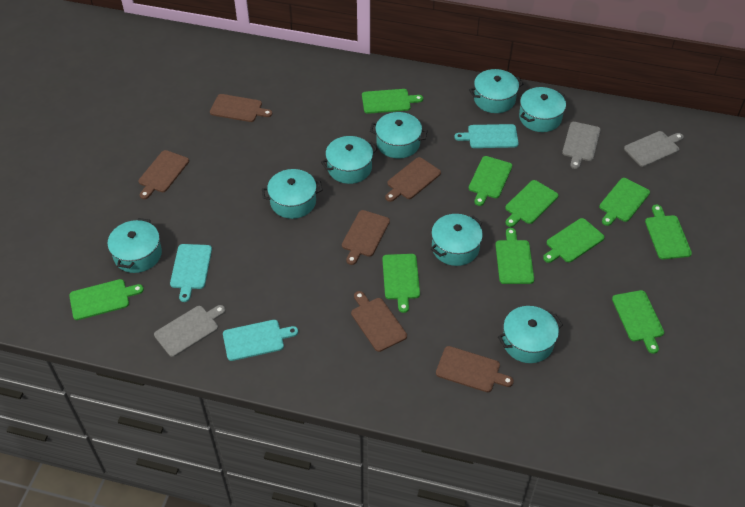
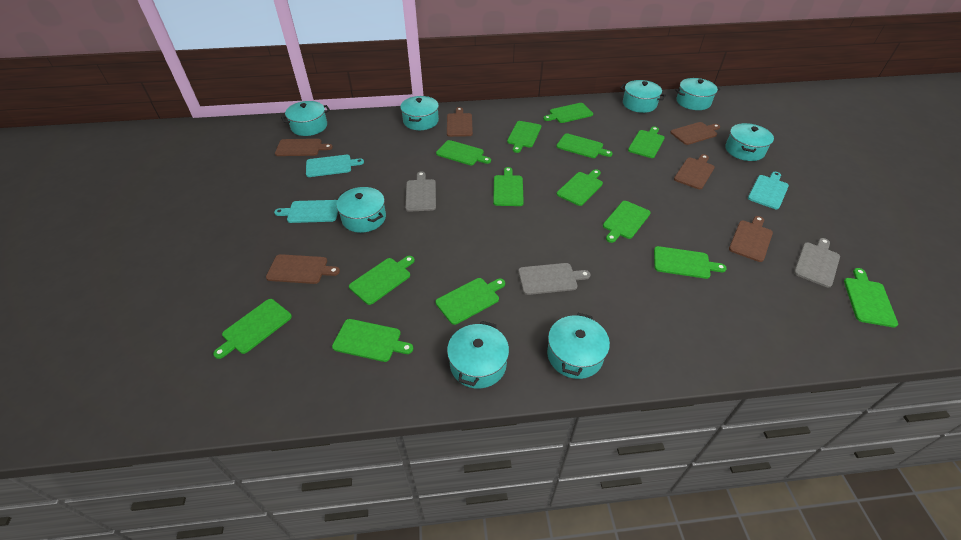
green cutting board: 10 -> 14

